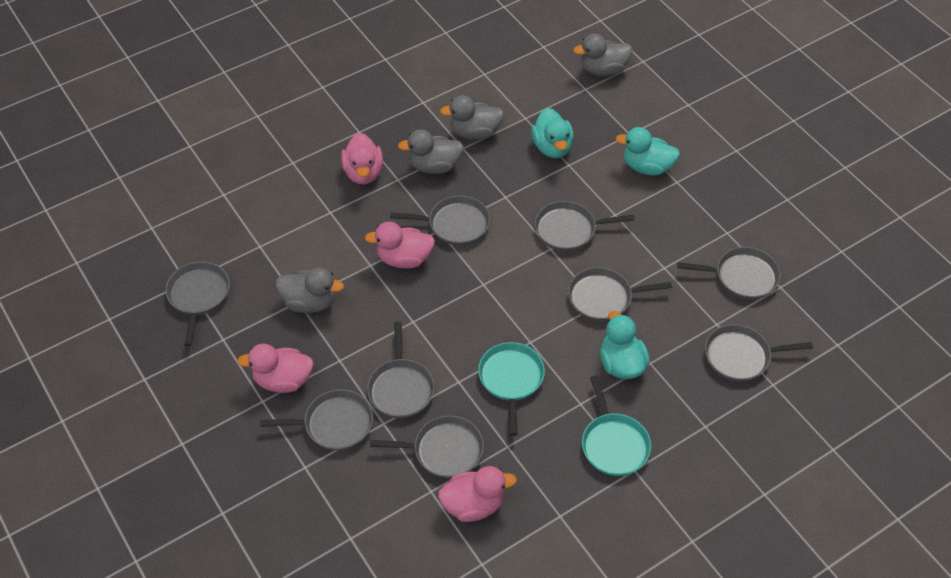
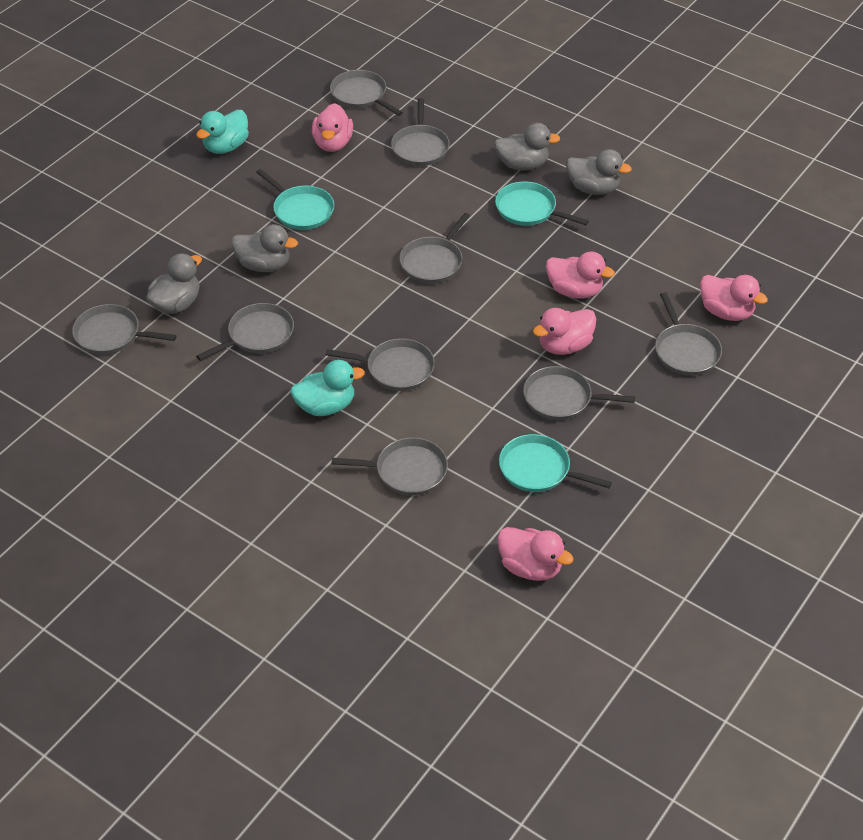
pink duck: 4 -> 5
turquoise duck: 3 -> 2
turquoise pan: 2 -> 3

